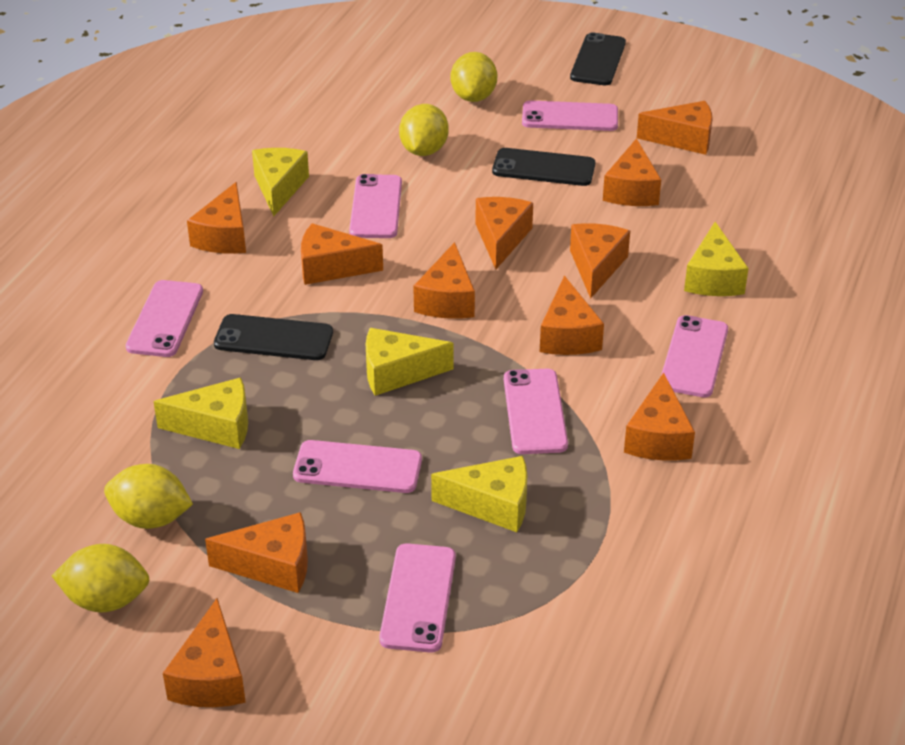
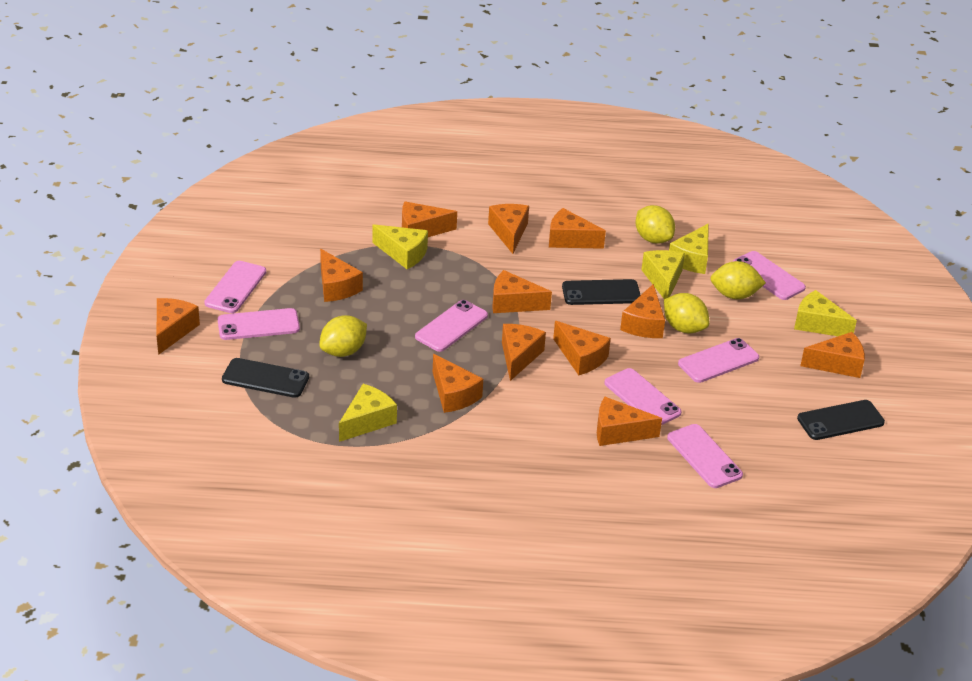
orange cheese: 11 -> 12

